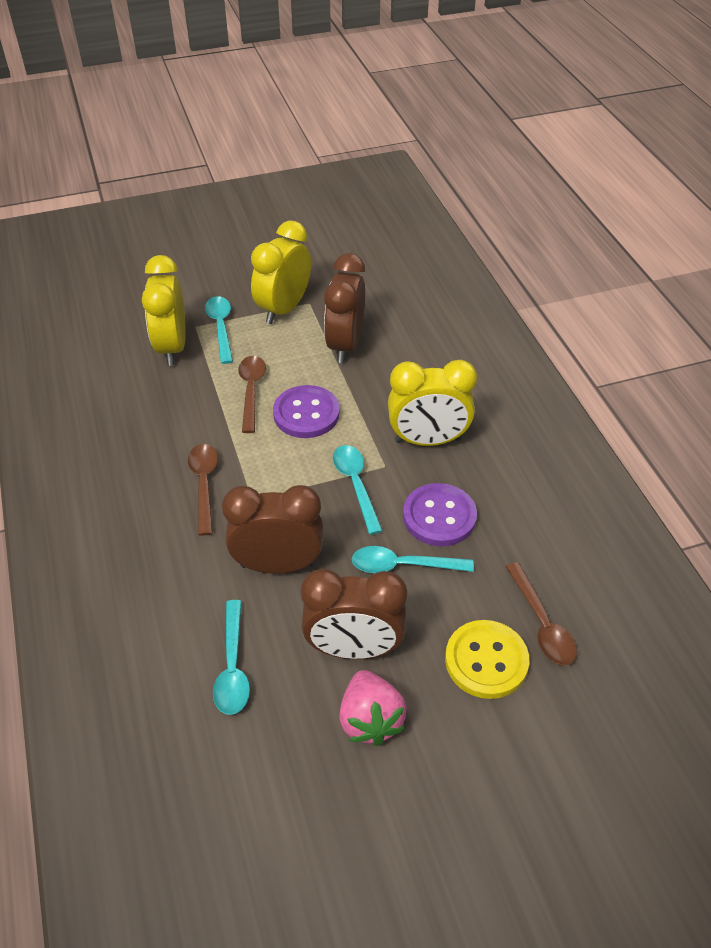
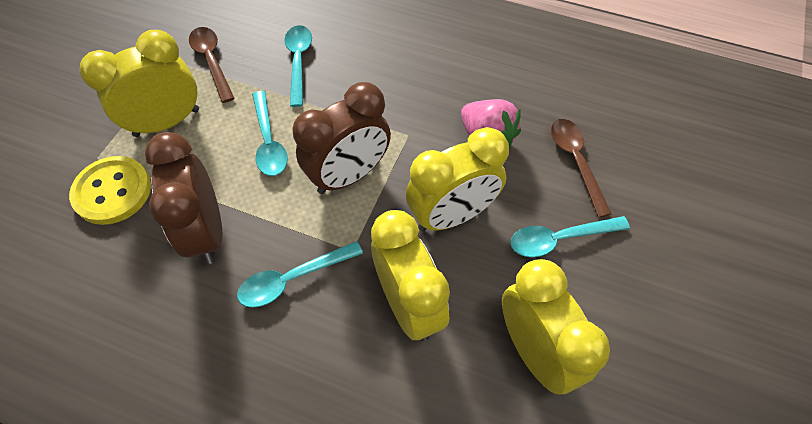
brown clock: 3 -> 2
brown spoon: 3 -> 2
purple button: 2 -> 0
yellow clock: 3 -> 4

